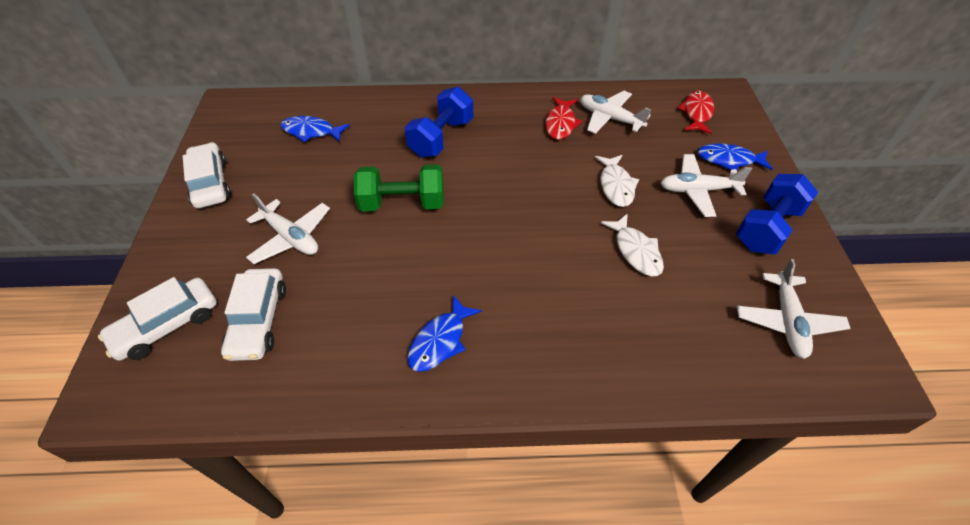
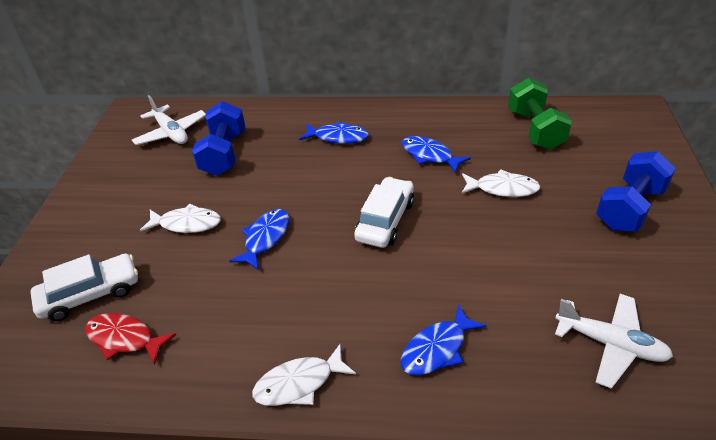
blue fish: 3 -> 4
red fish: 2 -> 1
white car: 3 -> 2
white fish: 2 -> 3
white plane: 4 -> 2

